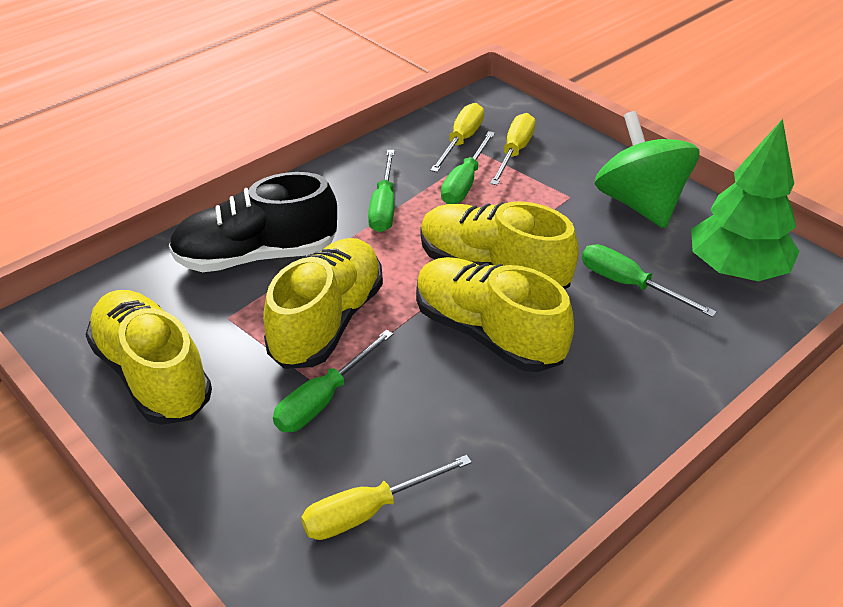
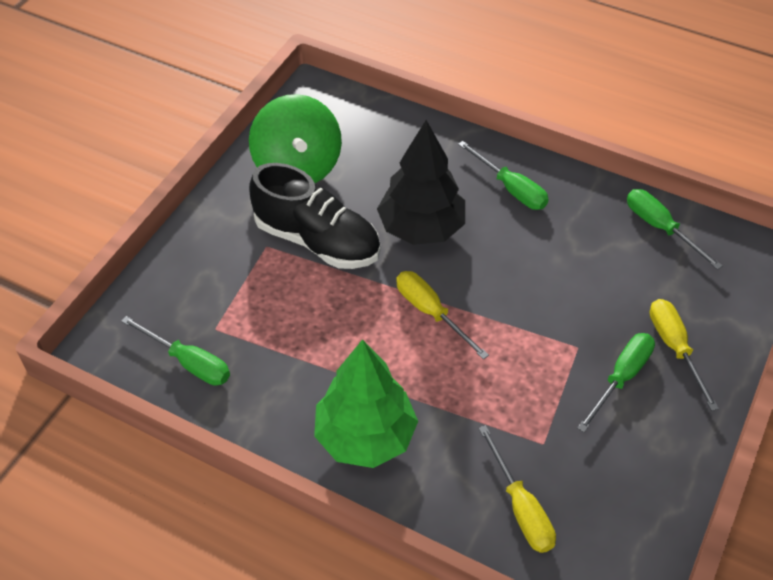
black tree: 0 -> 1
yellow shoe: 4 -> 0

